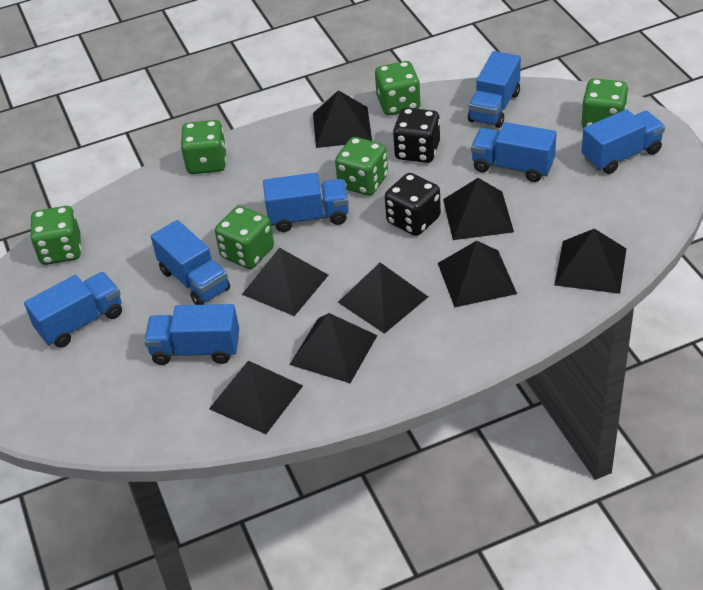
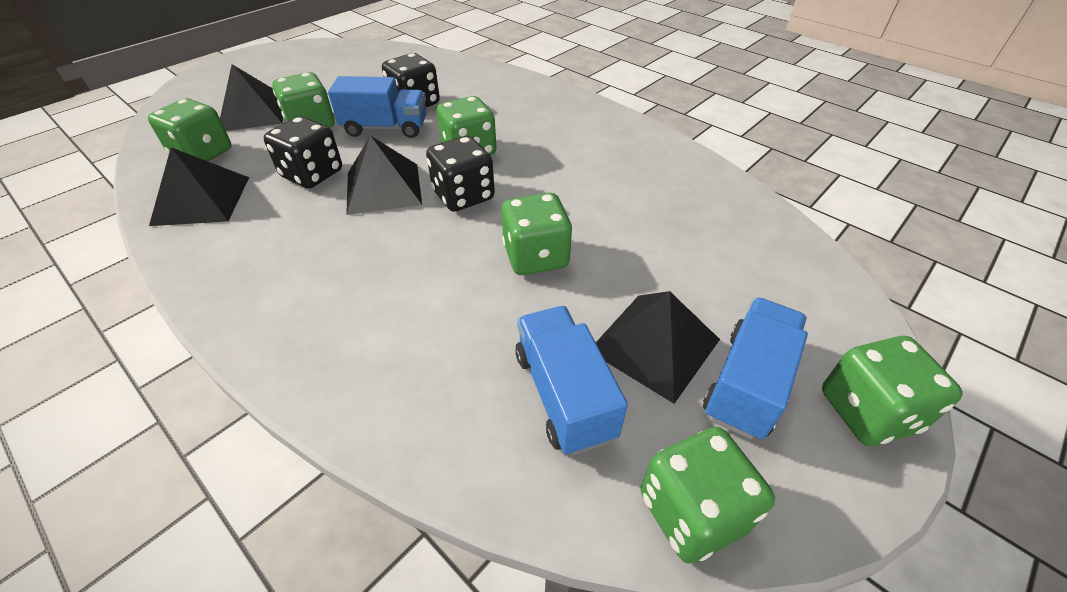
black dice: 2 -> 3
black pyramid: 8 -> 4
blue truck: 7 -> 3

